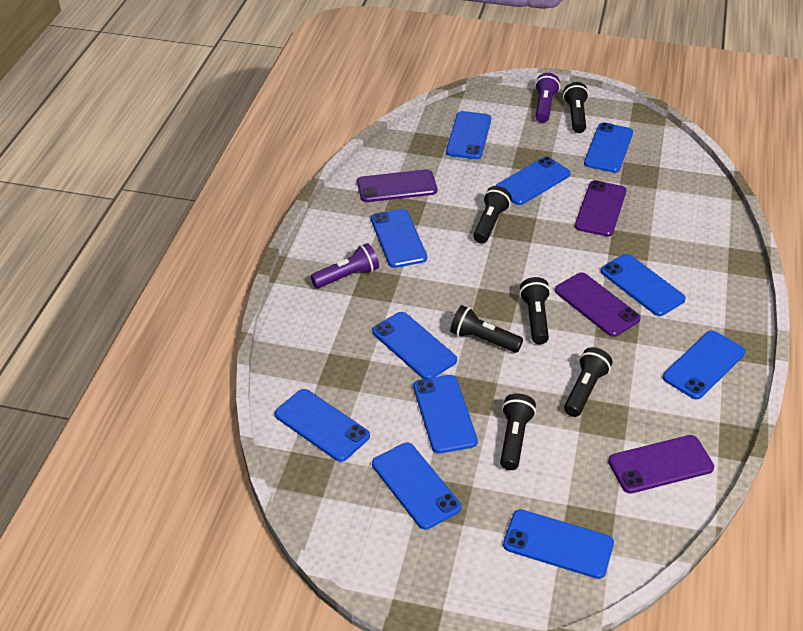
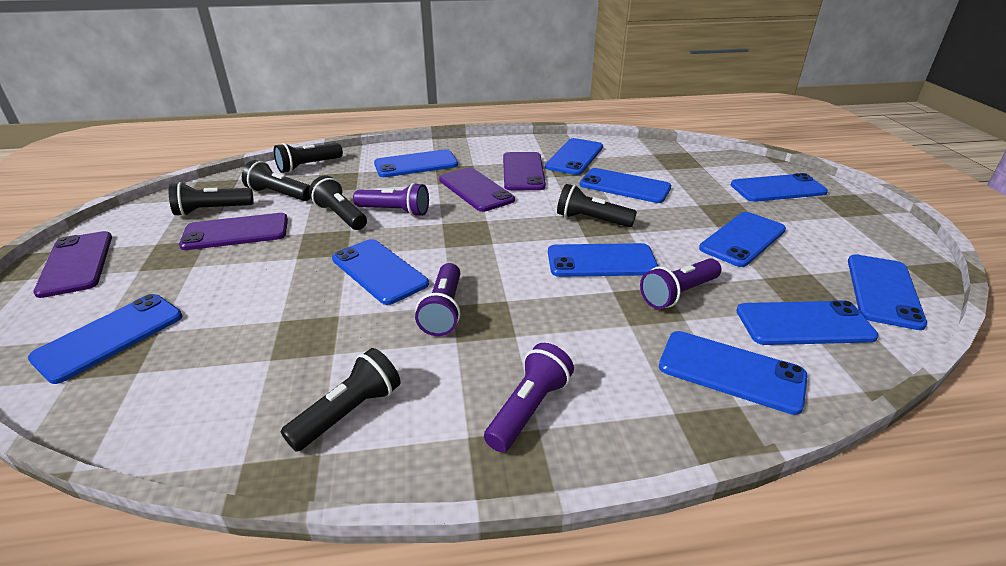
purple flashlight: 2 -> 4

